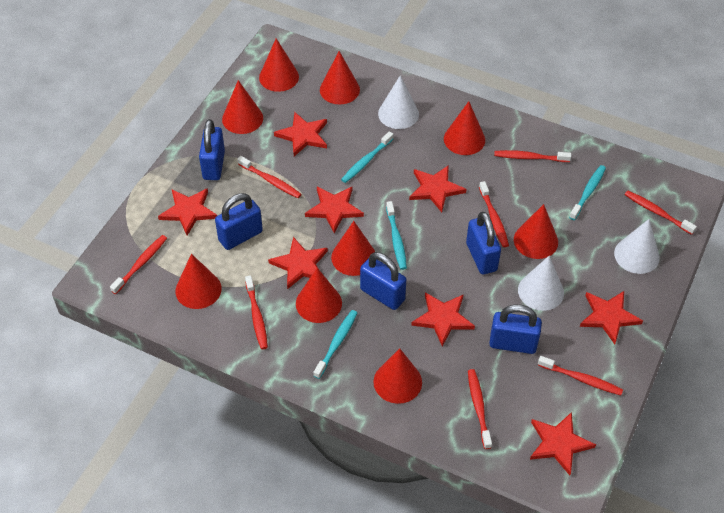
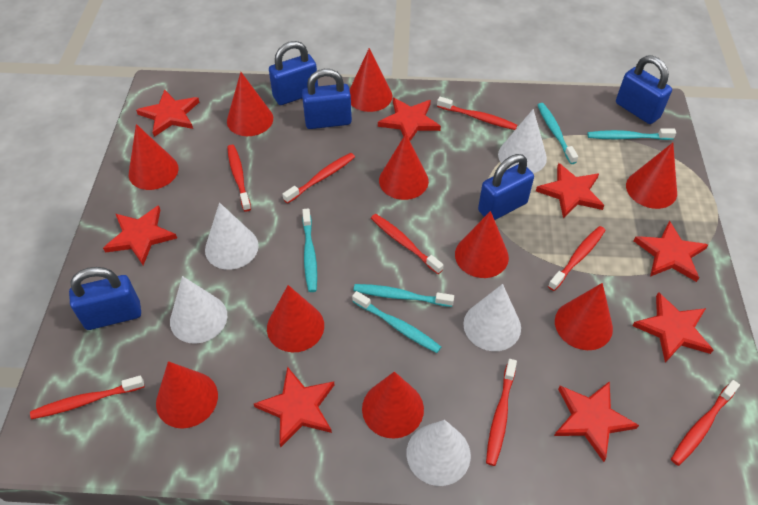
red cone: 9 -> 10
turquoise toothbrush: 4 -> 5
white cone: 3 -> 5

